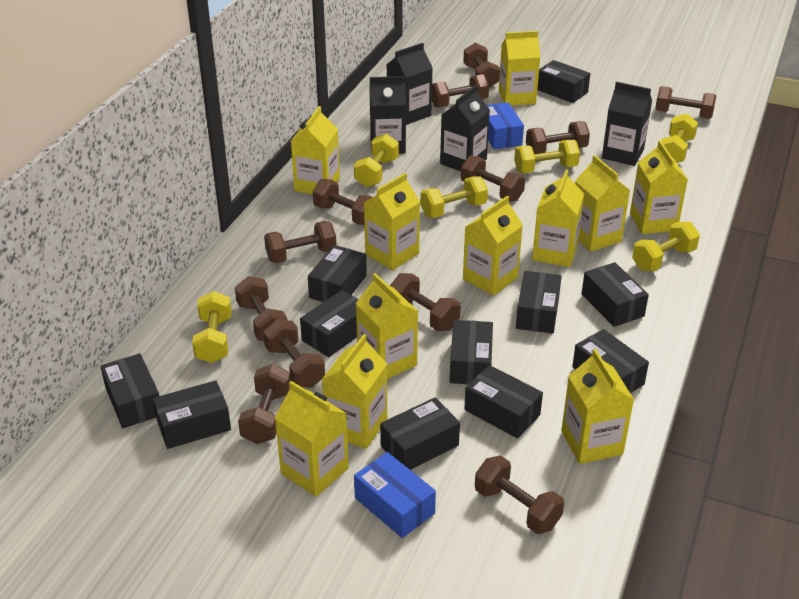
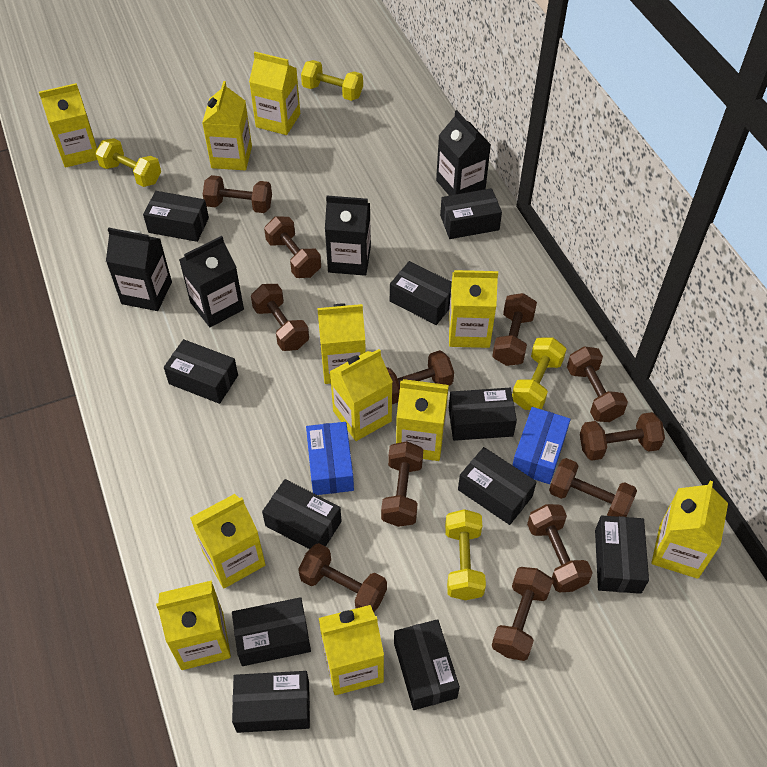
yellow dumbbell: 6 -> 4

